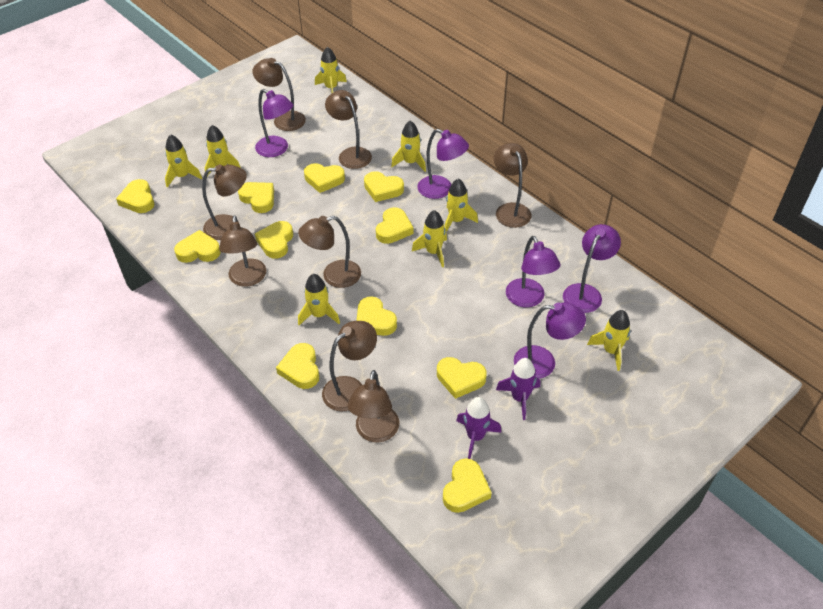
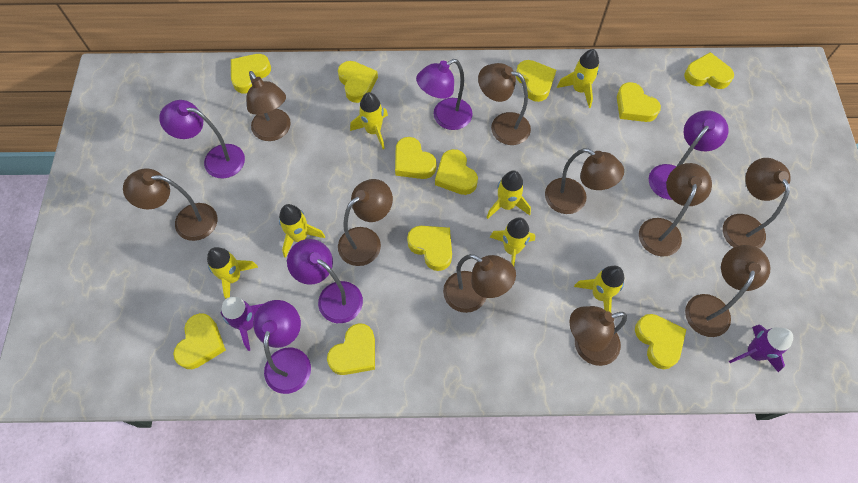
brown lamp: 8 -> 10
yellow rocket: 8 -> 7

